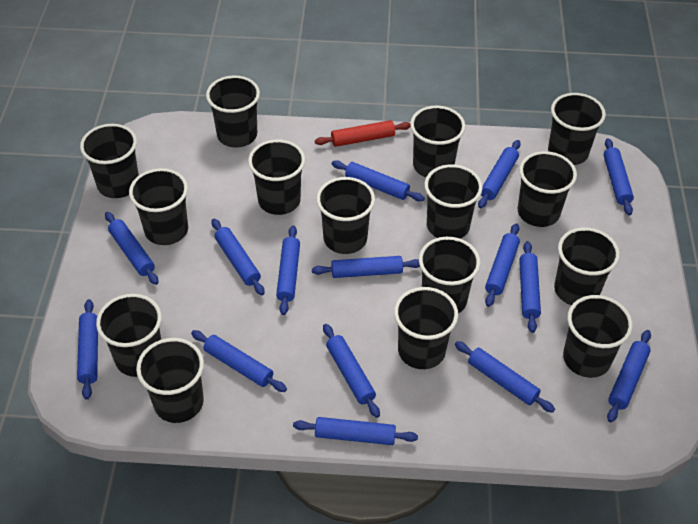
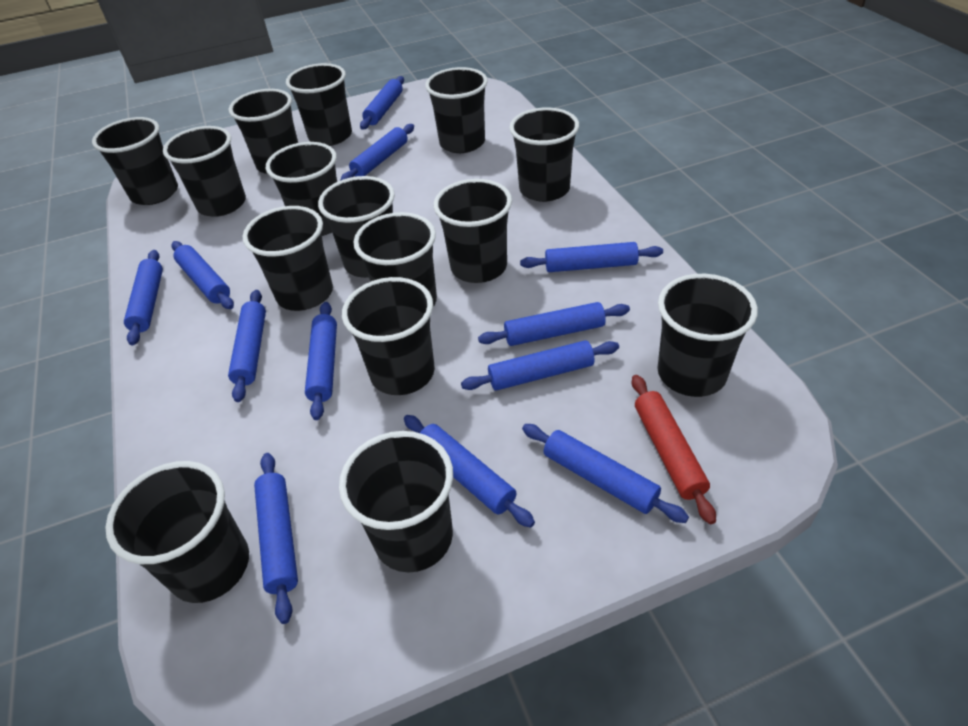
blue rolling pin: 15 -> 12

